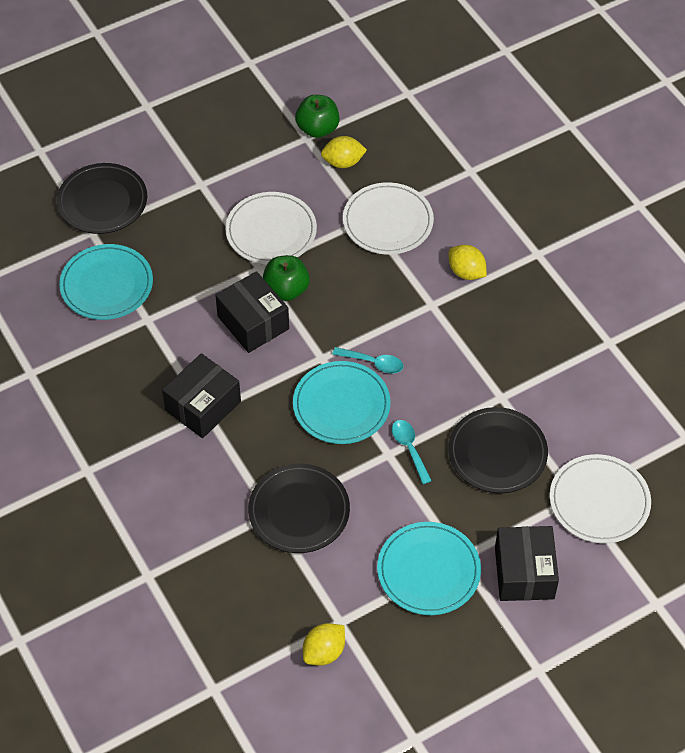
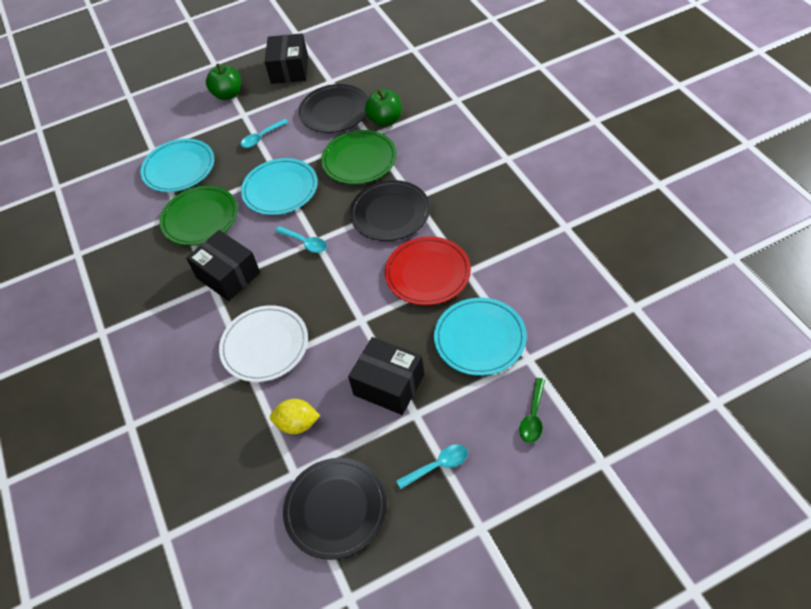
green plate: 0 -> 2
green spoon: 0 -> 1
red plate: 0 -> 1
turquoise spoon: 2 -> 3
white plate: 3 -> 1
yellow lemon: 3 -> 1

